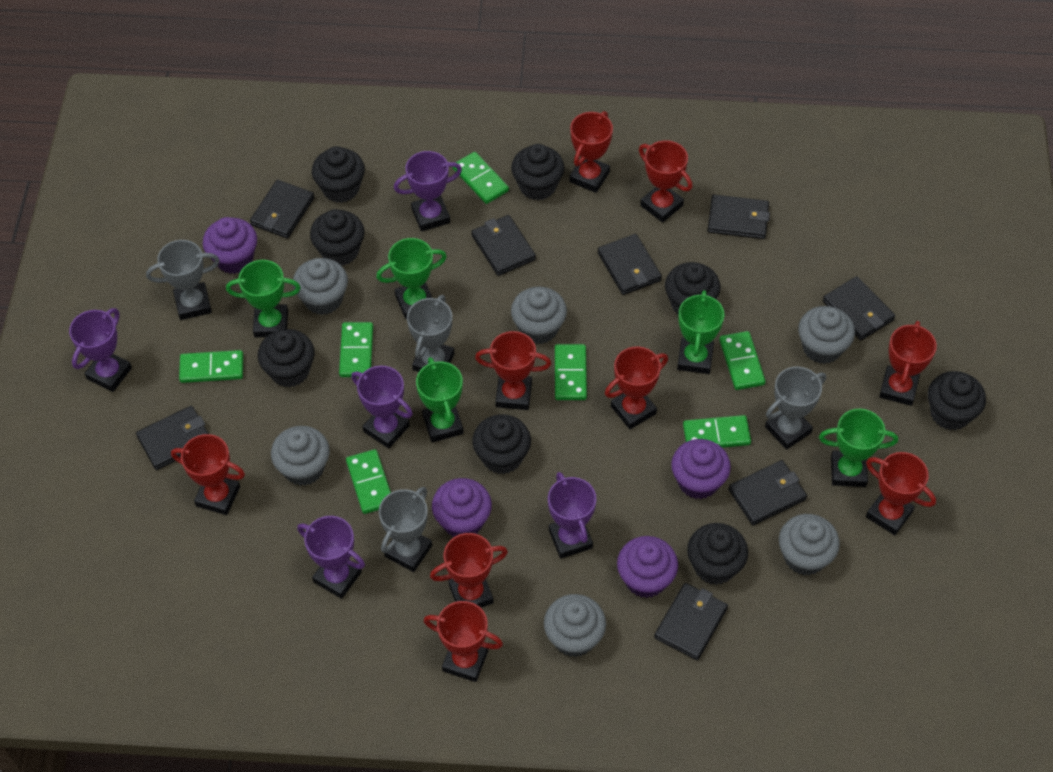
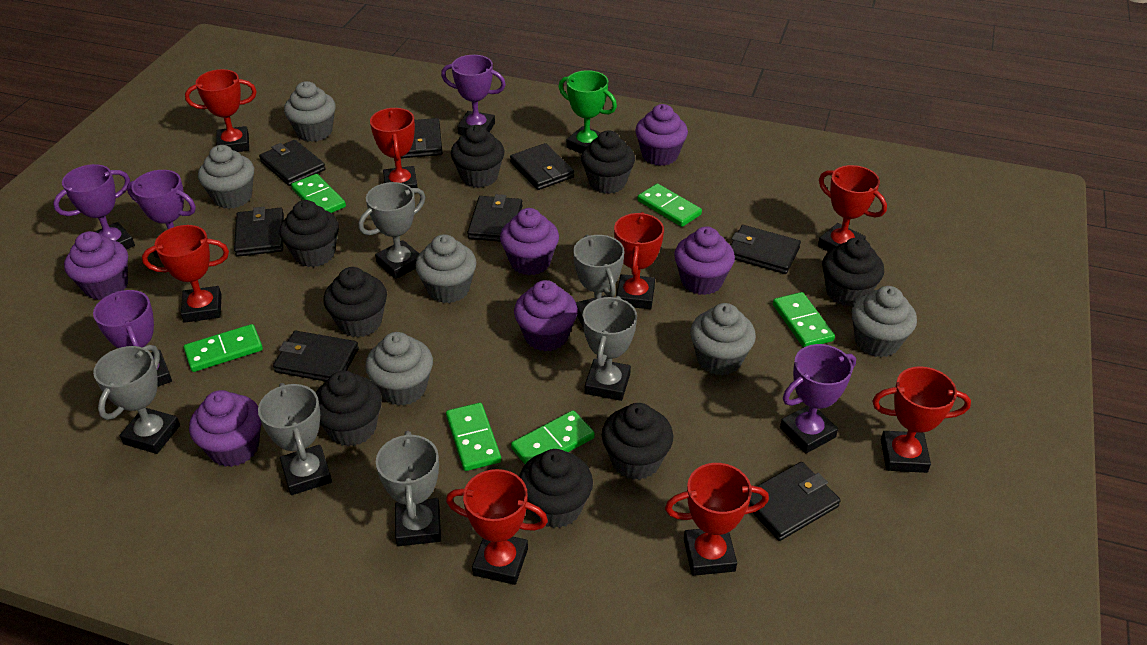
green domino: 7 -> 6
green trophy: 5 -> 1
grey trophy: 4 -> 6
purple cupcake: 4 -> 6
red trophy: 9 -> 8

